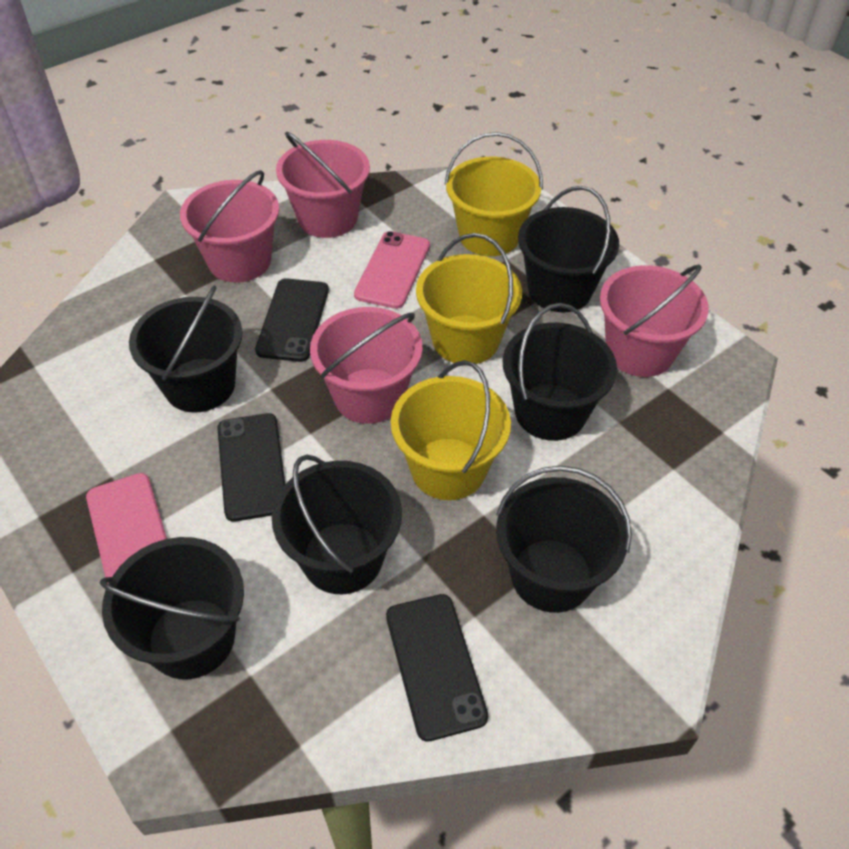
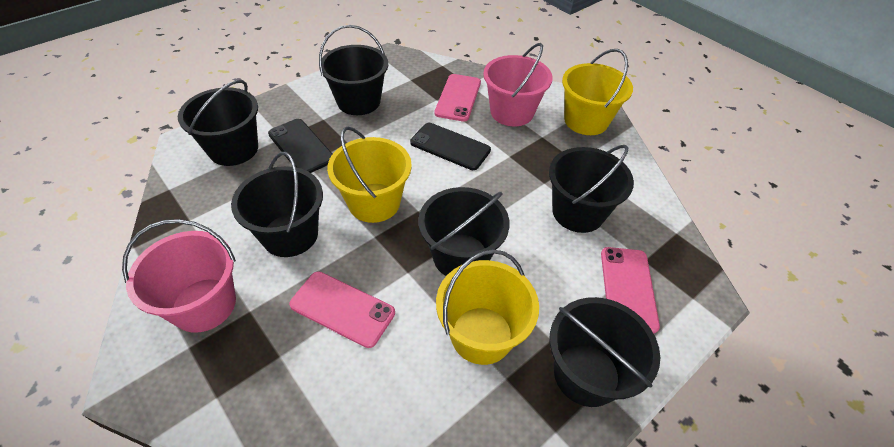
black phone: 3 -> 2
pink bucket: 4 -> 2
pink phone: 2 -> 3

